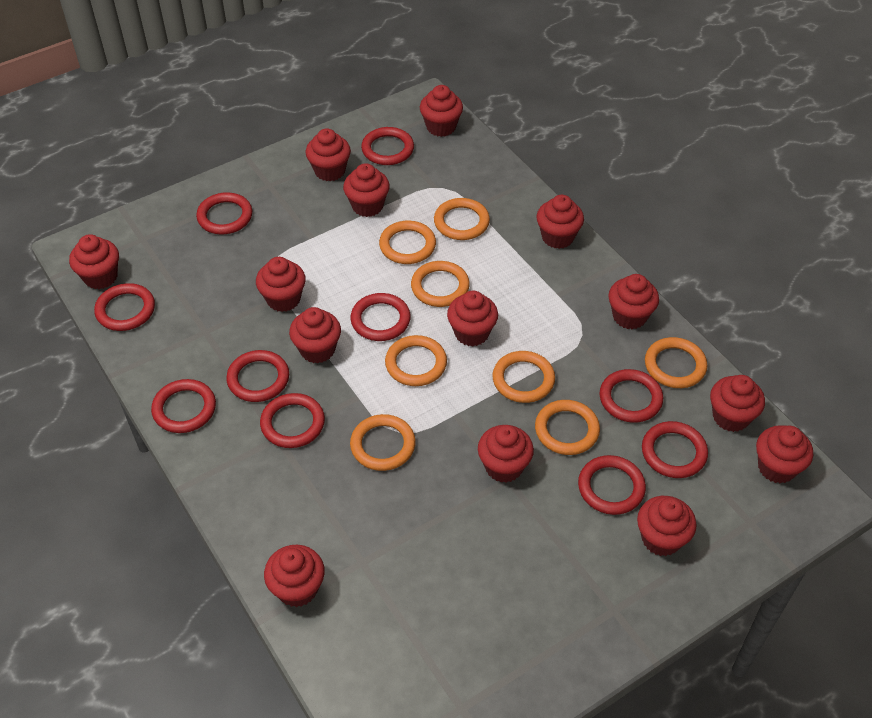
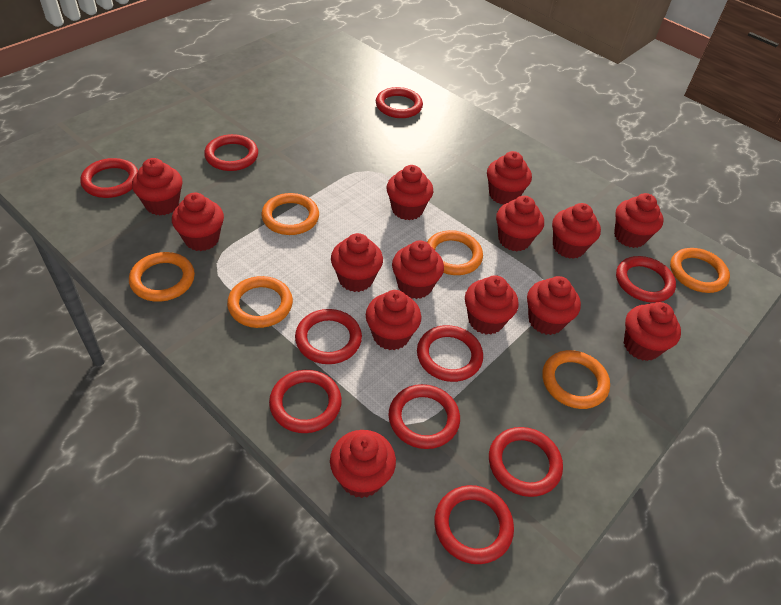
orange ring: 8 -> 6

